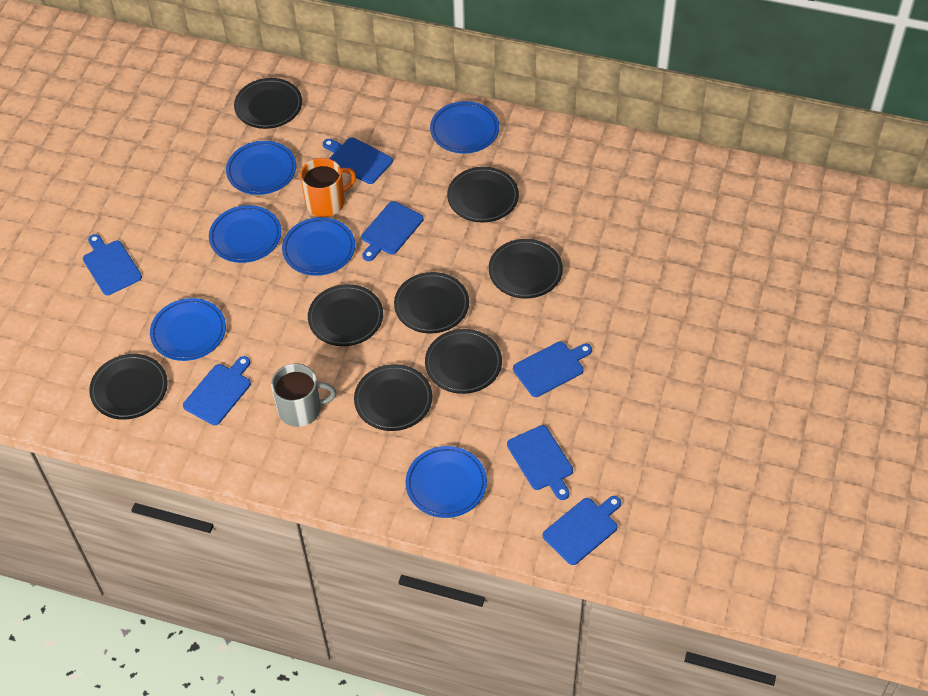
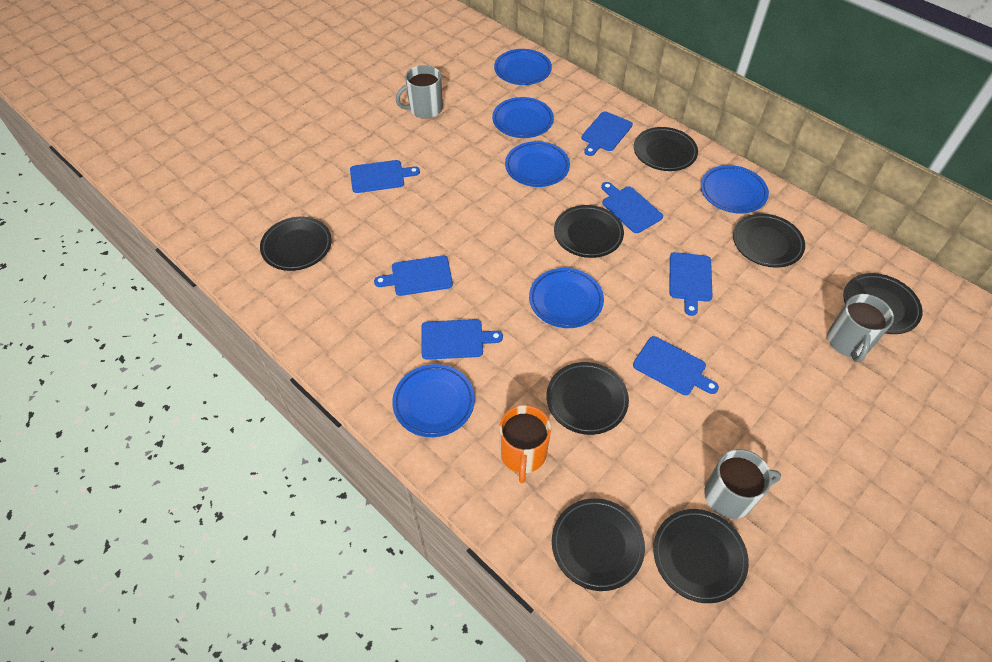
grey mug: 1 -> 3

